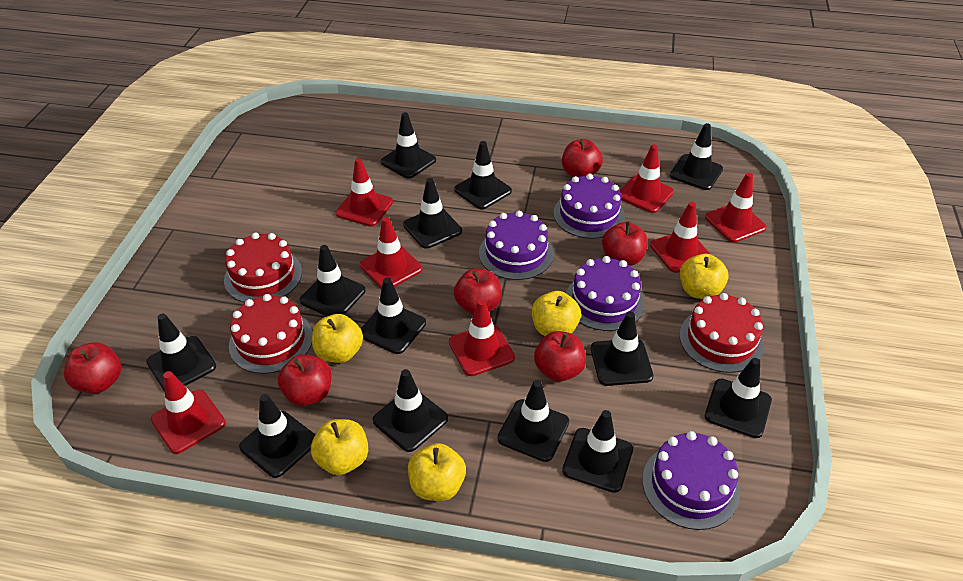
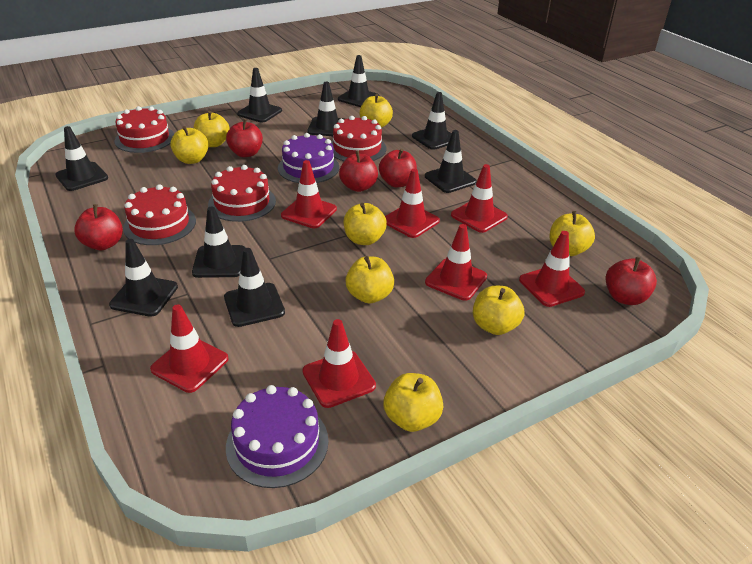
black traffic cone: 13 -> 9
purple cake: 4 -> 2
red apple: 6 -> 5
red cake: 3 -> 4
yellow apple: 5 -> 8

